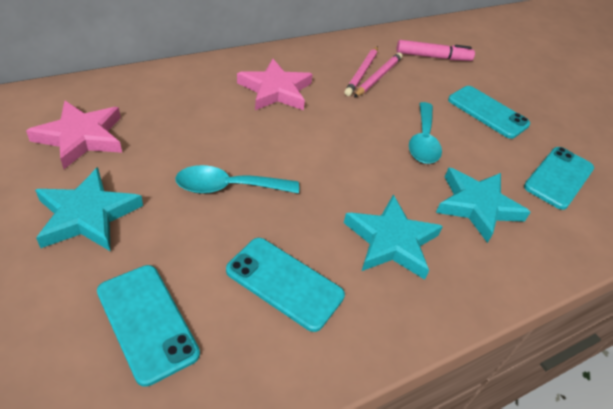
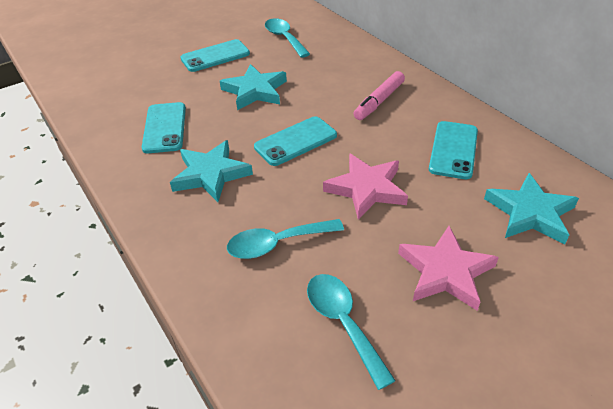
pink pencil: 2 -> 0
turquoise spoon: 2 -> 3

